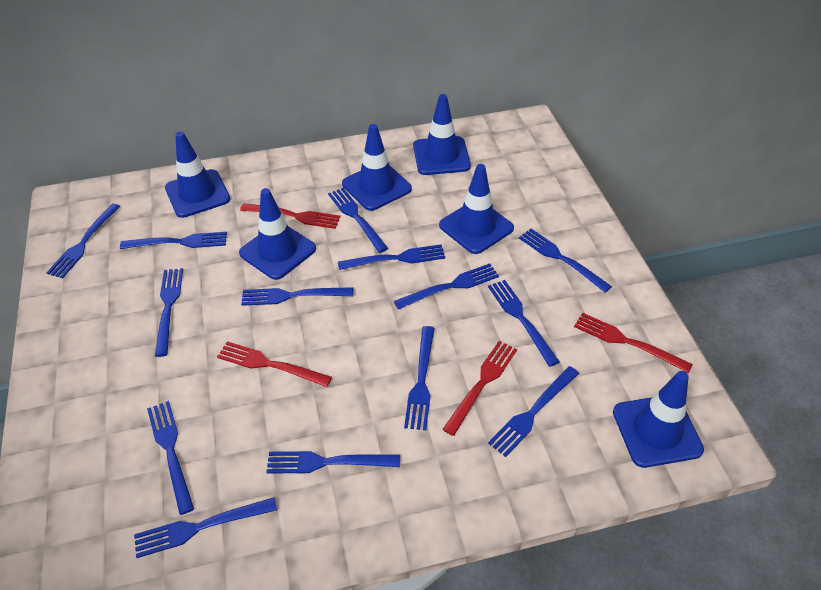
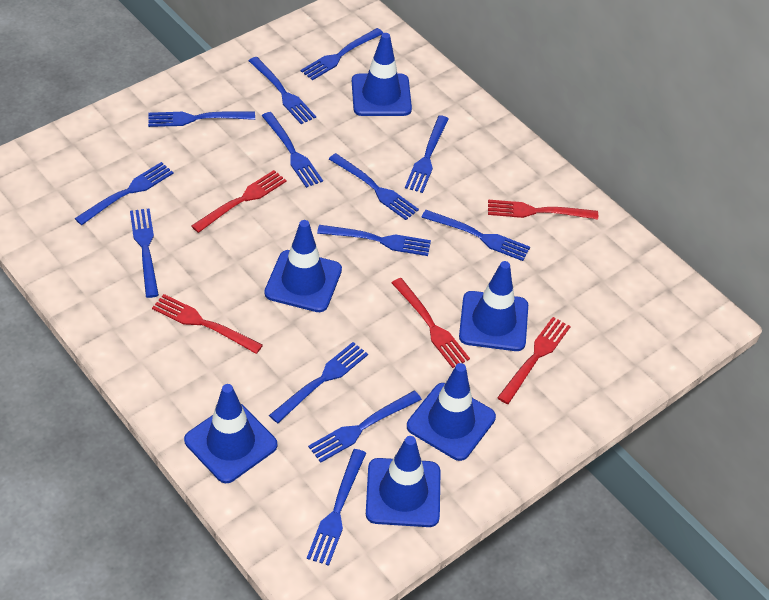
blue fork: 14 -> 13
red fork: 4 -> 5

